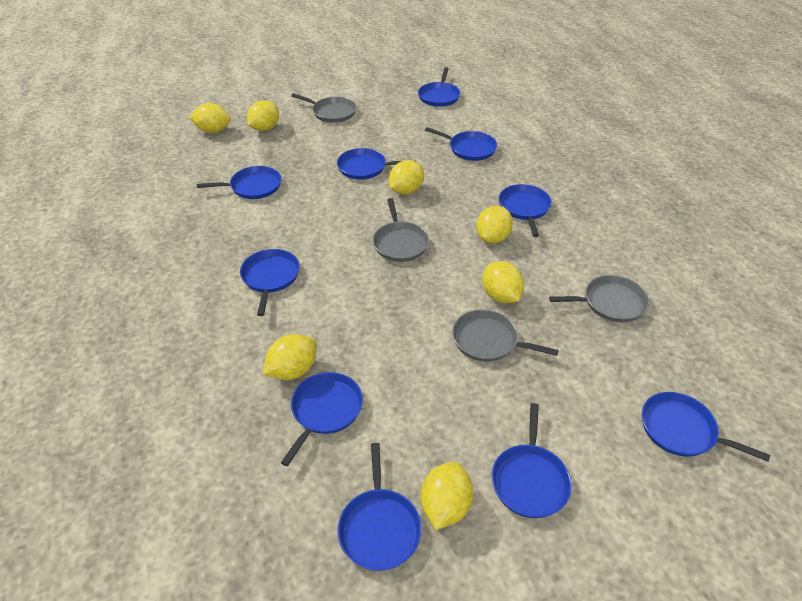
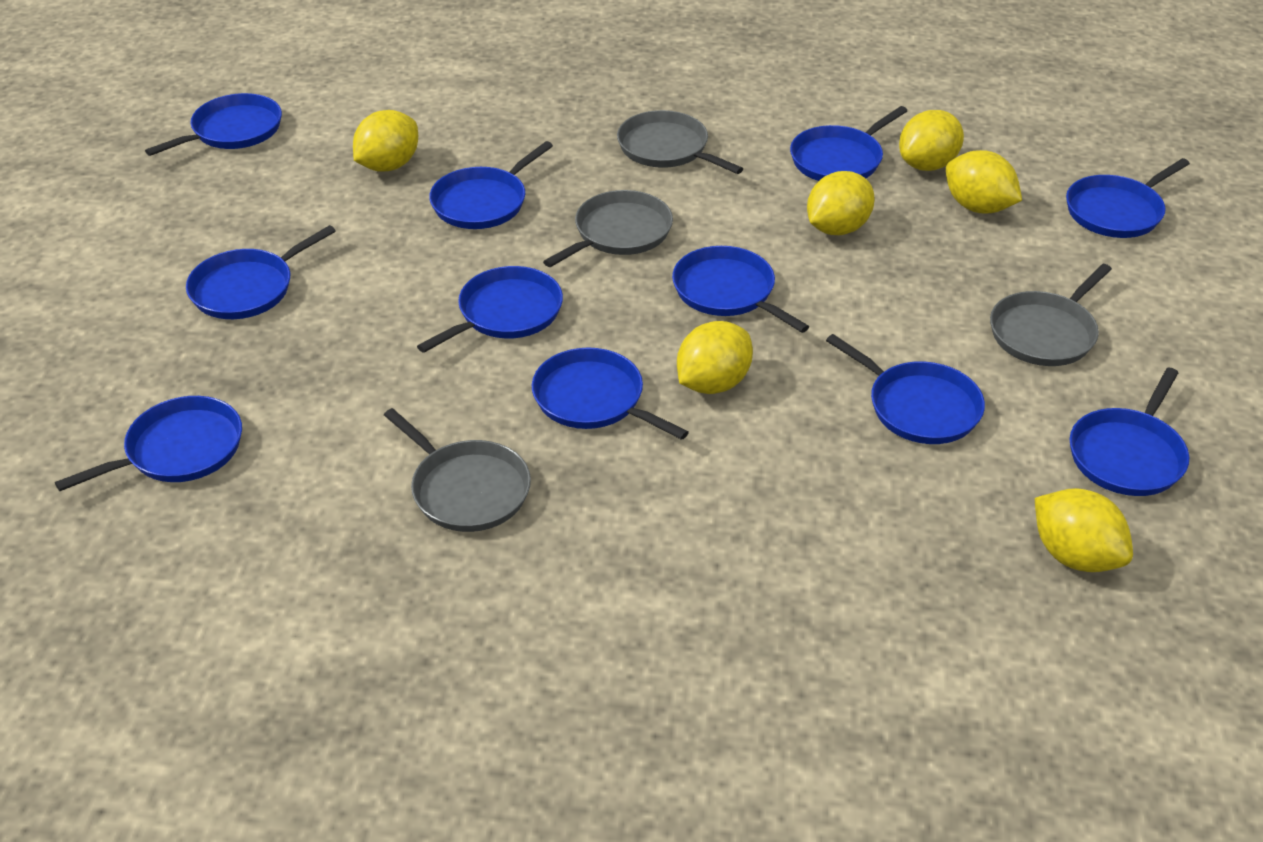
blue pan: 10 -> 11
yellow lemon: 7 -> 6

